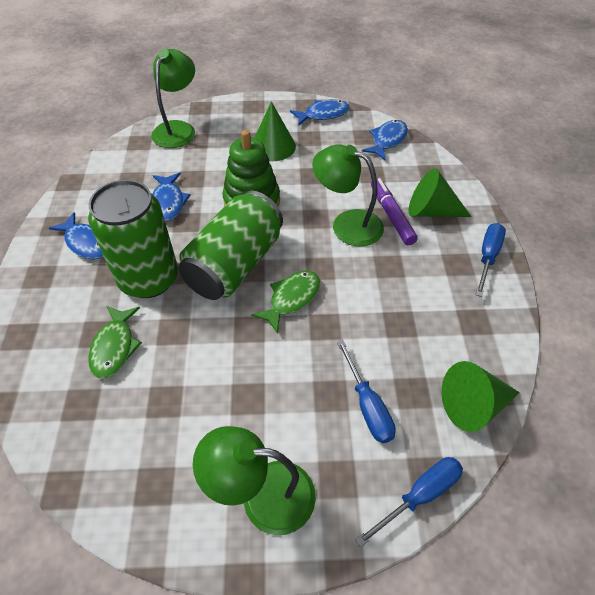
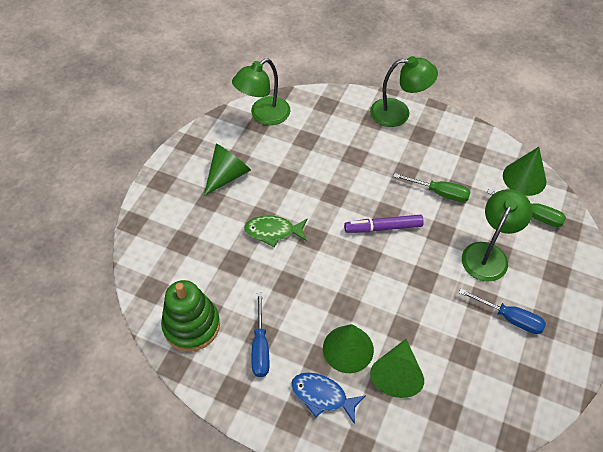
blue fish: 4 -> 1
blue screwdriver: 3 -> 2
green can: 2 -> 0
green cone: 3 -> 4
green fish: 2 -> 1
green screwdriver: 0 -> 2

